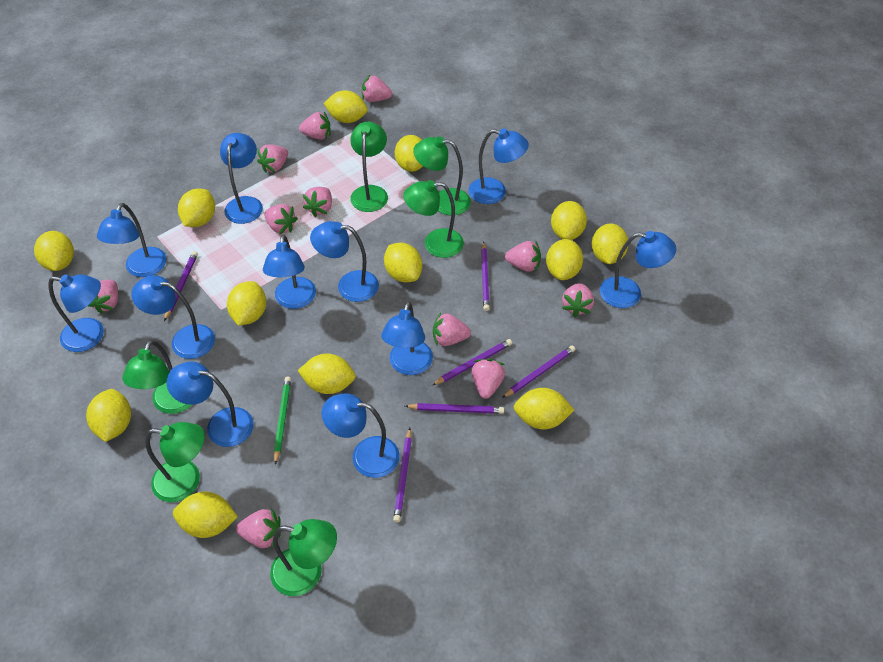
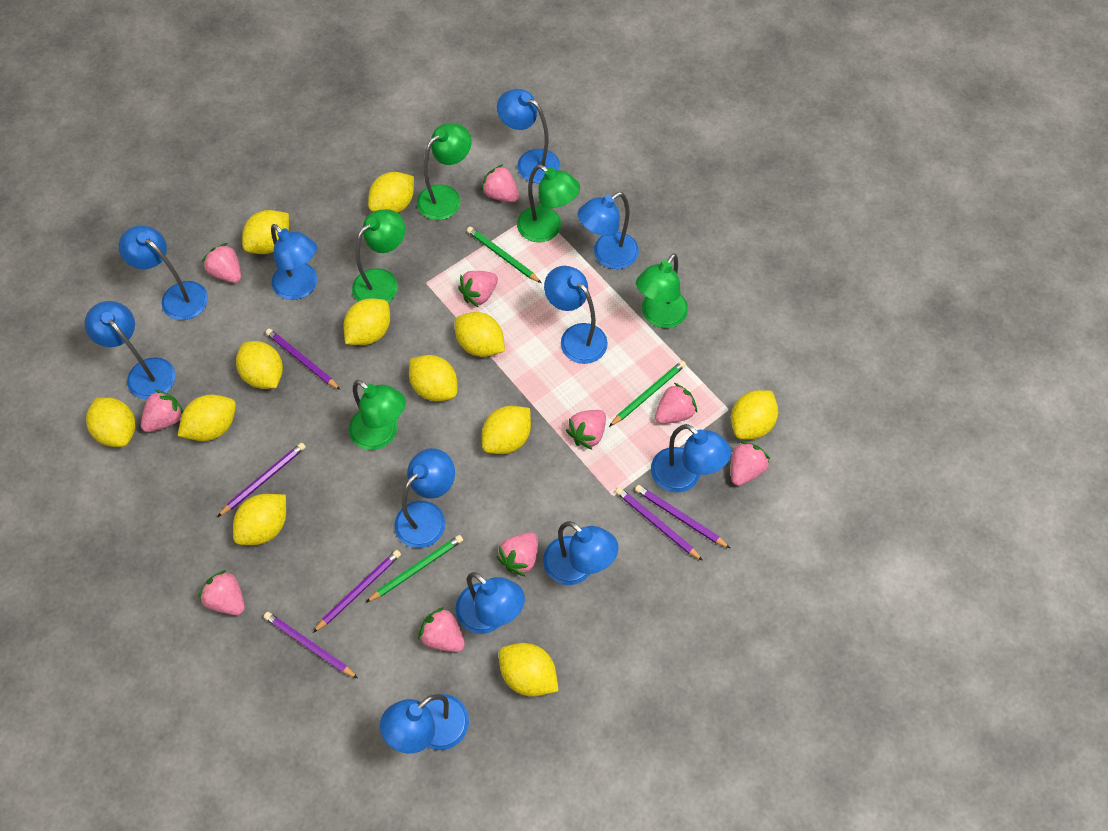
green lamp: 6 -> 5
green pencil: 1 -> 3
pink strawberry: 11 -> 10
yellow lemon: 13 -> 12

